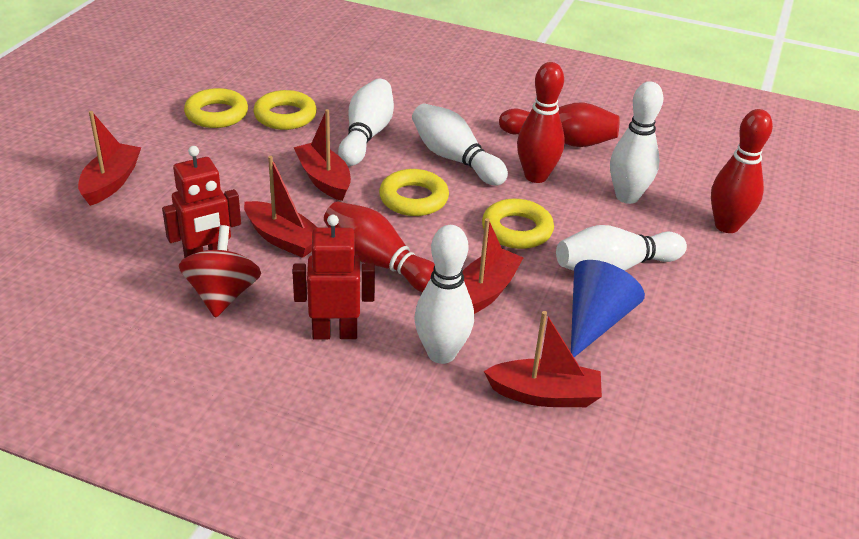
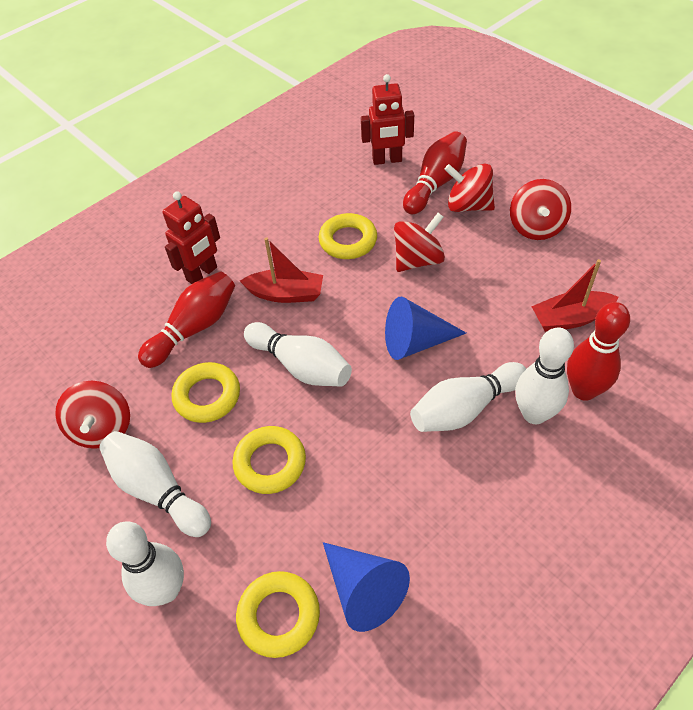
blue cone: 1 -> 2
red boat: 5 -> 2
red bowling pin: 4 -> 3
red spinning top: 1 -> 4

